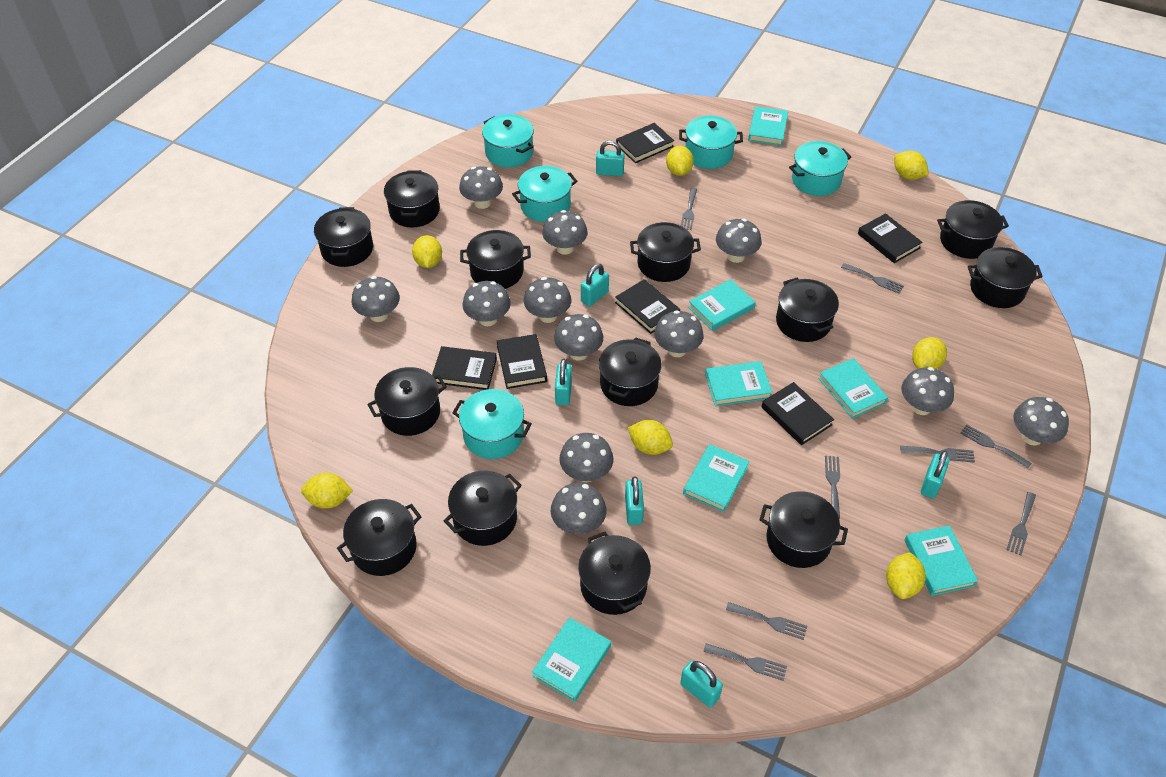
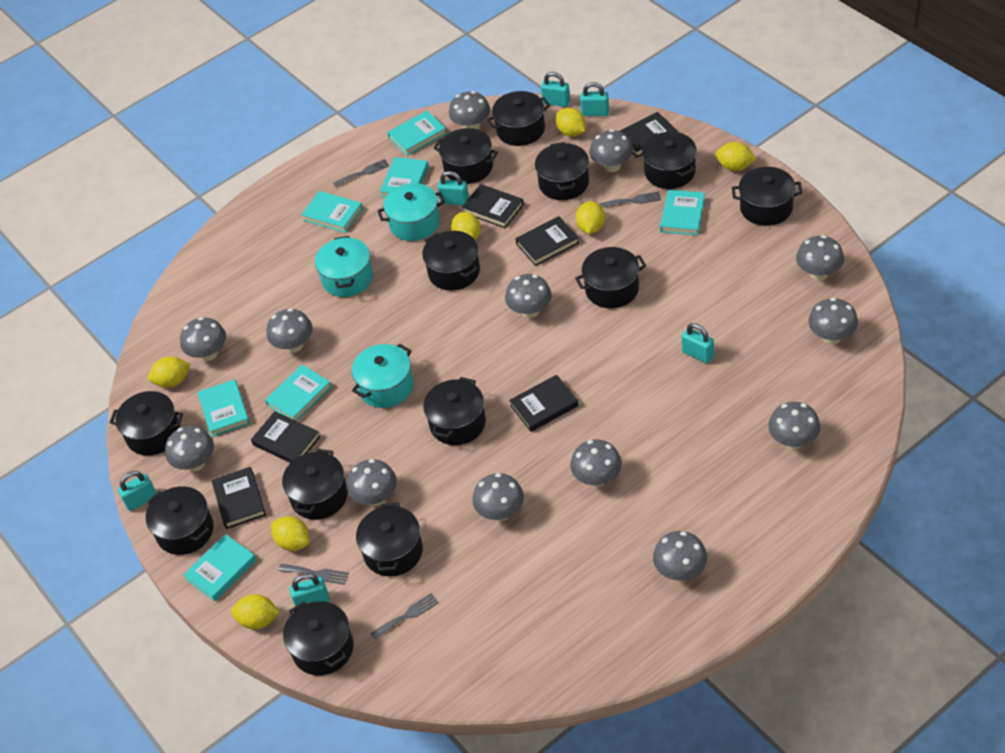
grey fork: 8 -> 4
grey mushroom: 12 -> 13
turquoise pot: 5 -> 3

